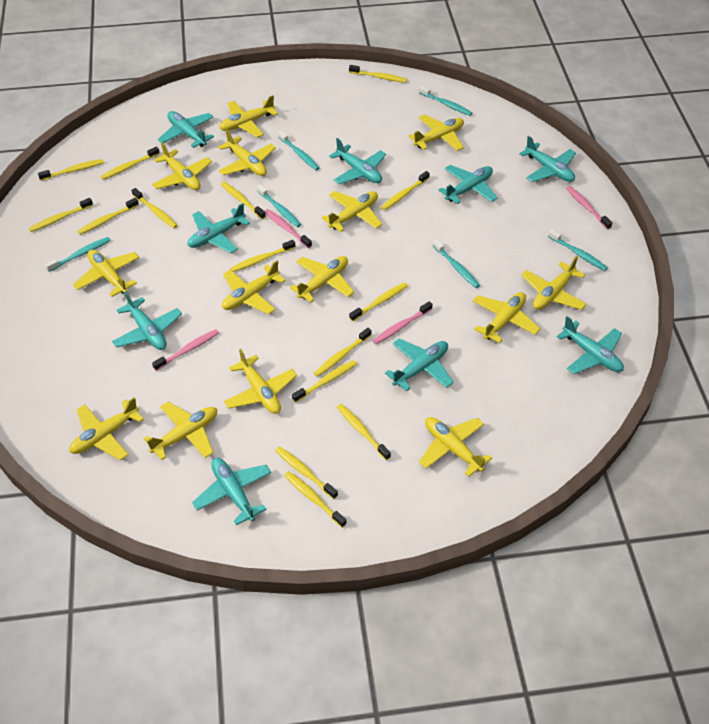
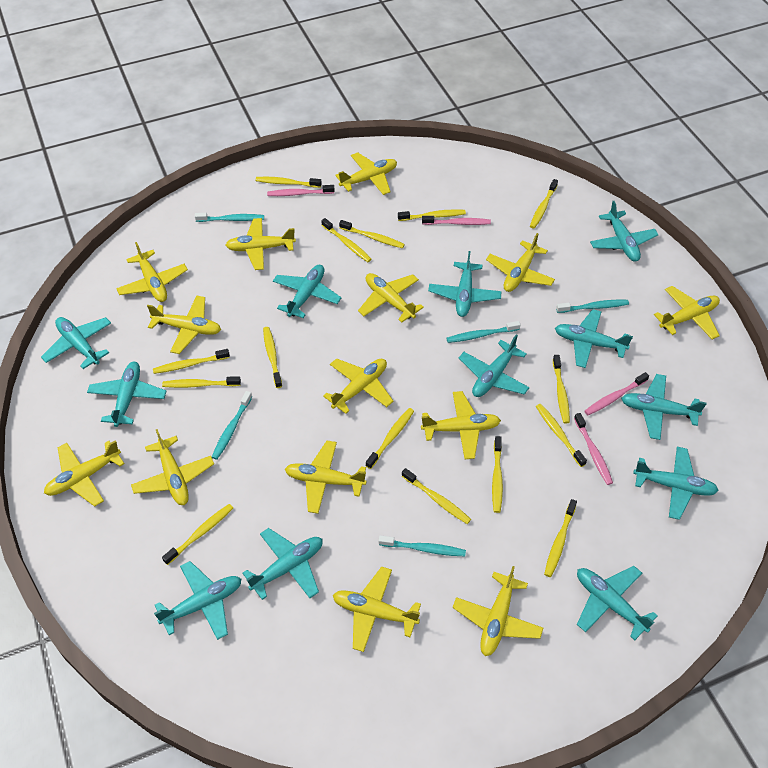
turquoise plane: 9 -> 12
turquoise toothbrush: 6 -> 5

